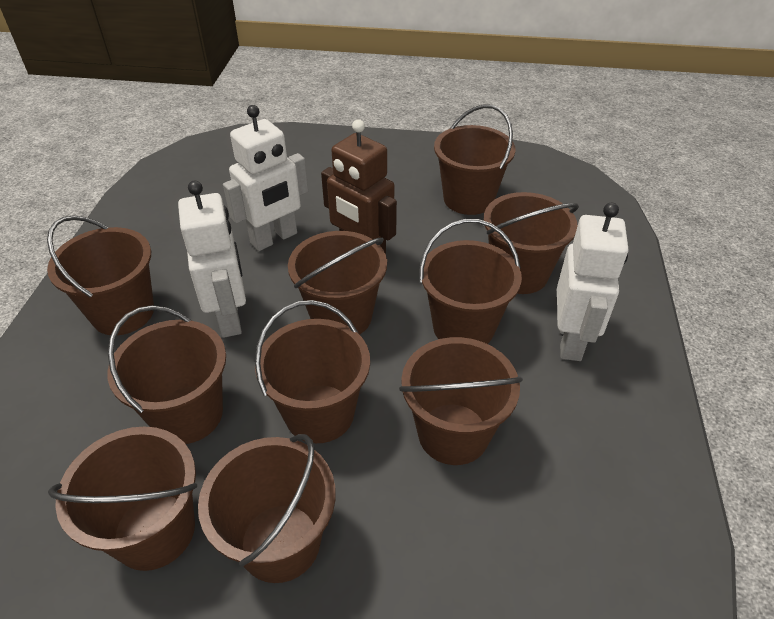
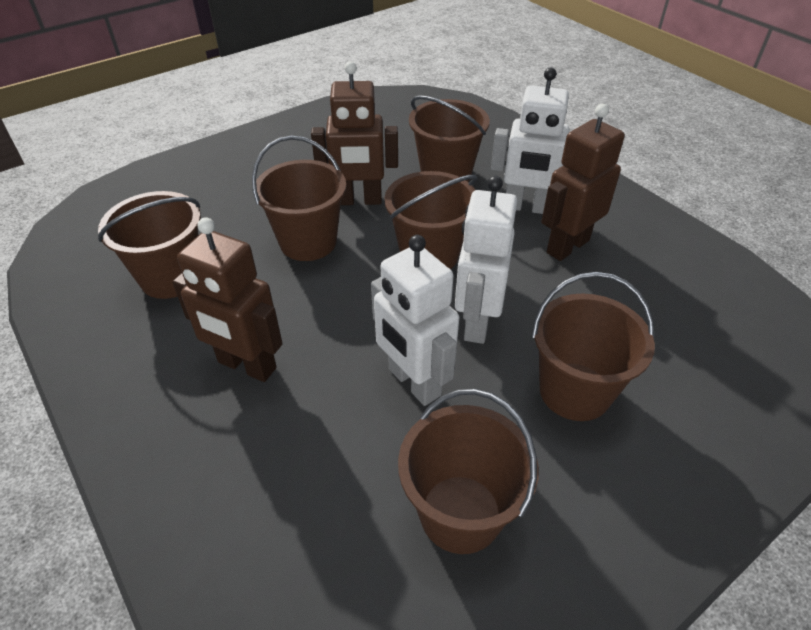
brown bucket: 10 -> 6
brown robot: 1 -> 3

